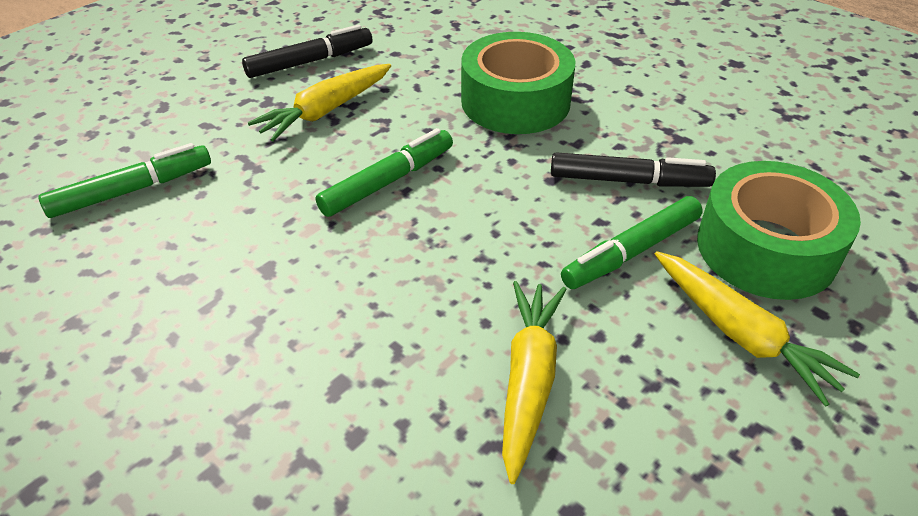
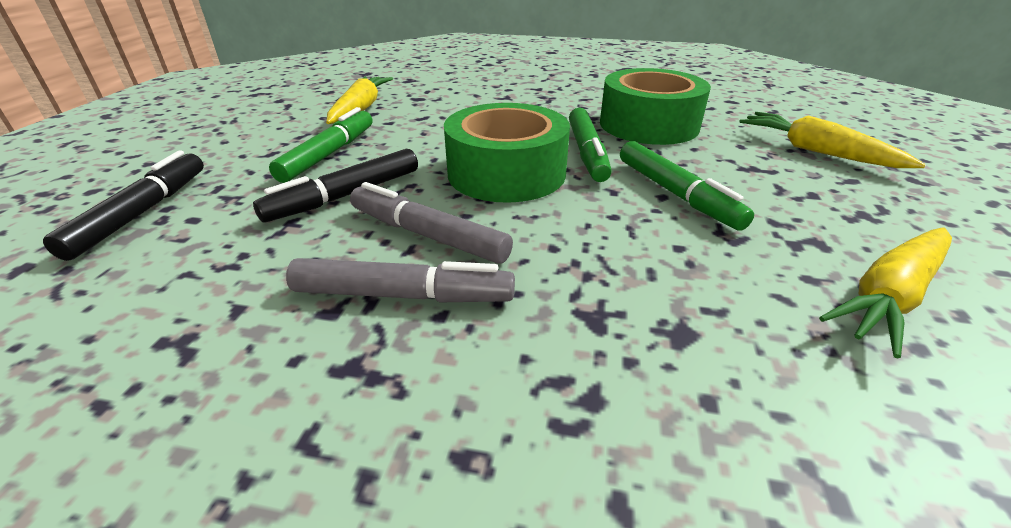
grey marker: 0 -> 2

